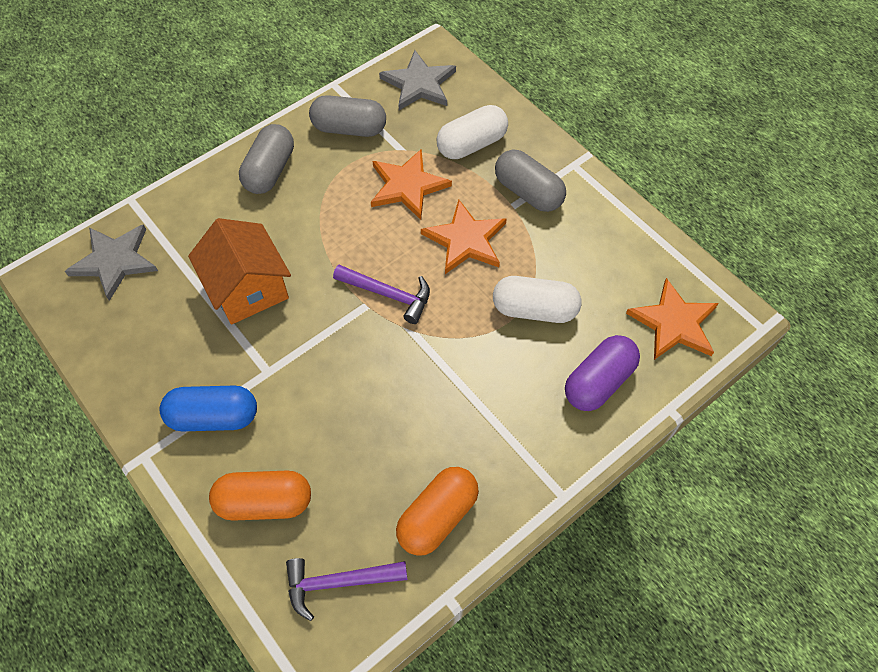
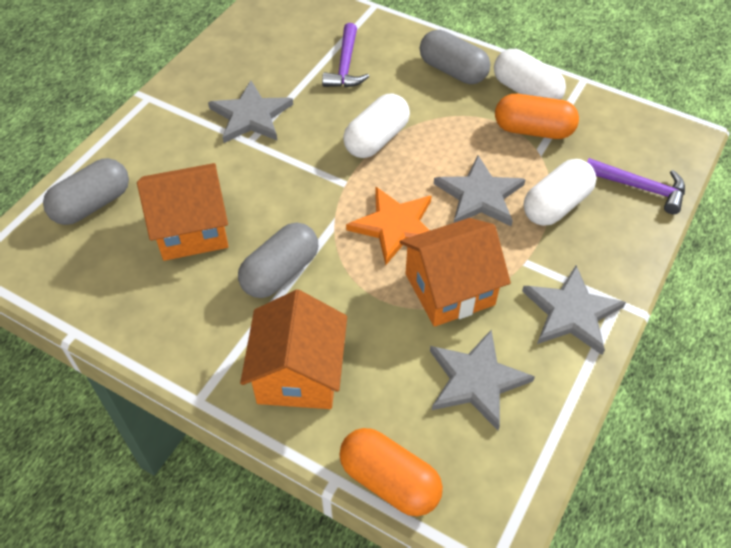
blue capsule: 1 -> 0
grey star: 2 -> 4
orange house: 1 -> 3
orange star: 3 -> 1
purple capsule: 1 -> 0
white capsule: 2 -> 3

